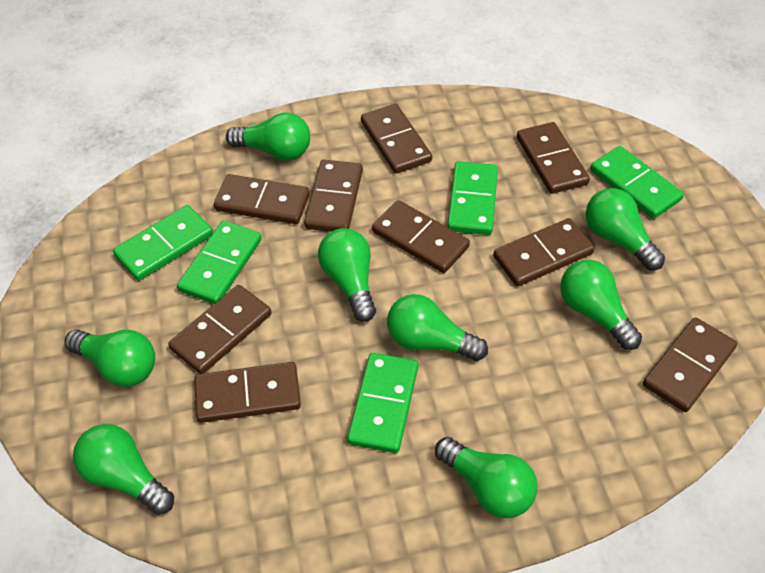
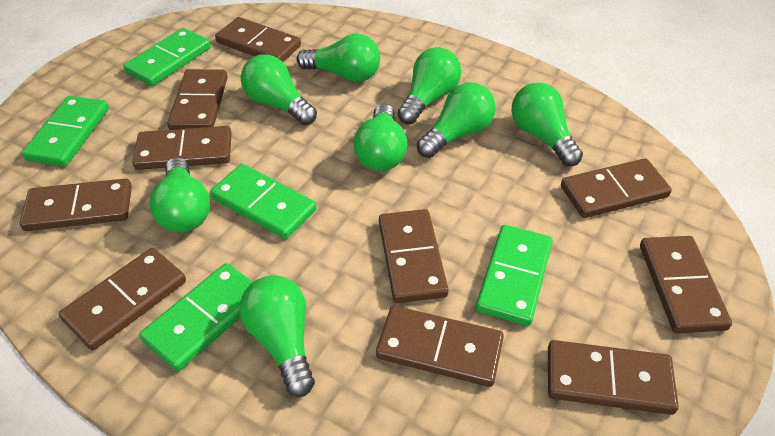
brown domino: 9 -> 10

